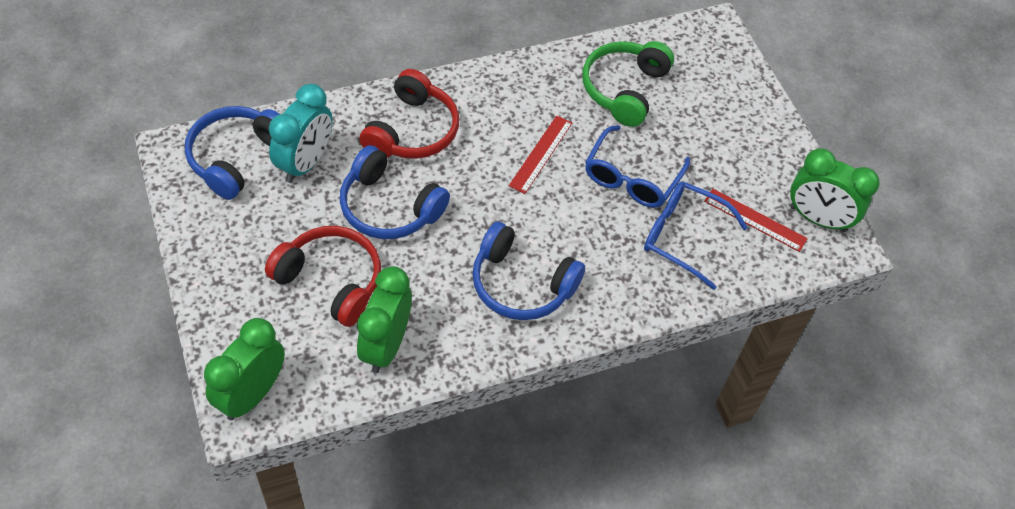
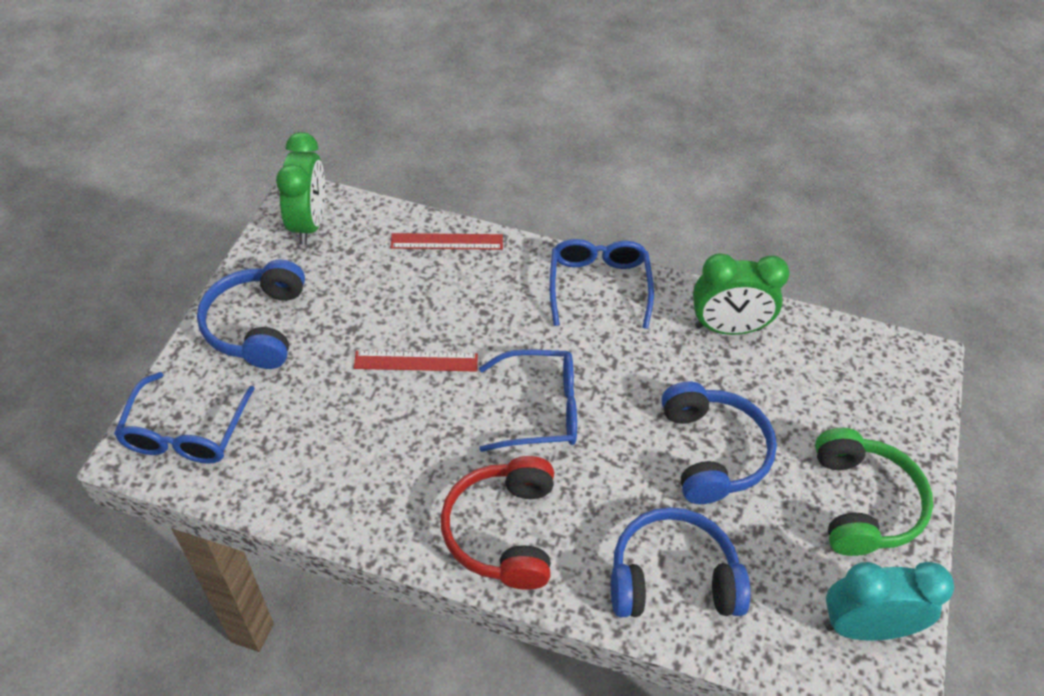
blue glasses: 2 -> 3
green clock: 3 -> 2
red headphones: 2 -> 1

